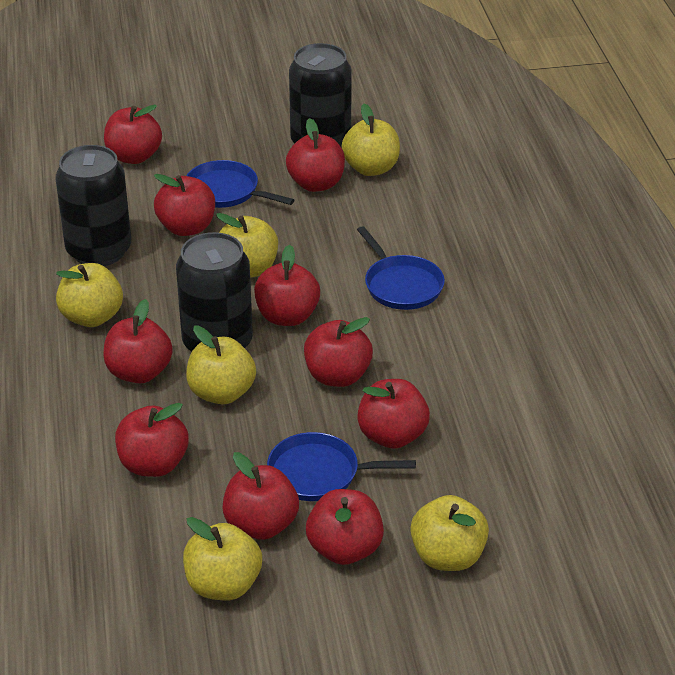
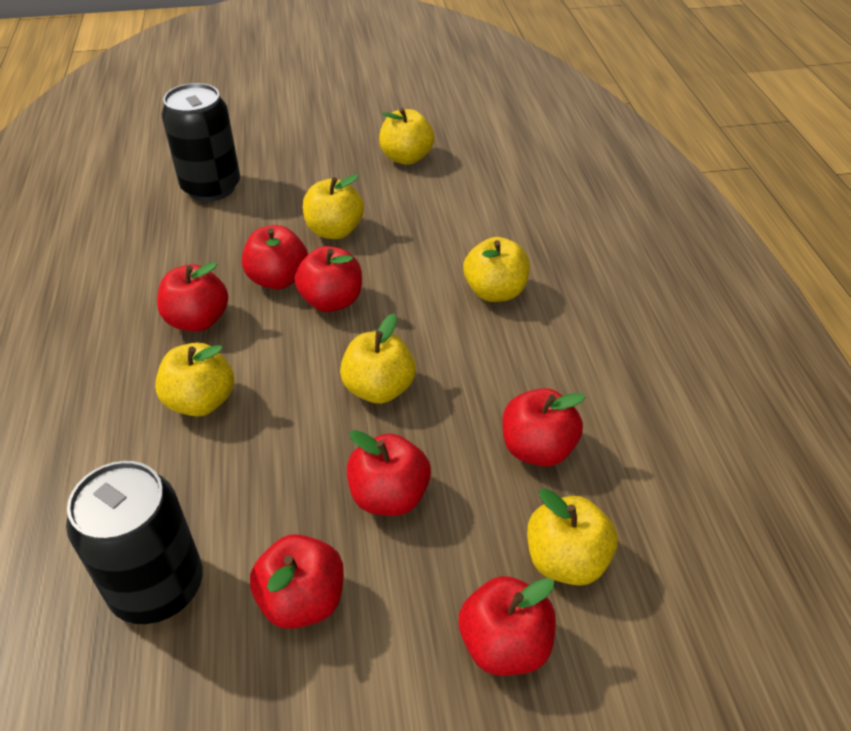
black can: 3 -> 2
blue pan: 3 -> 0
red apple: 10 -> 7

